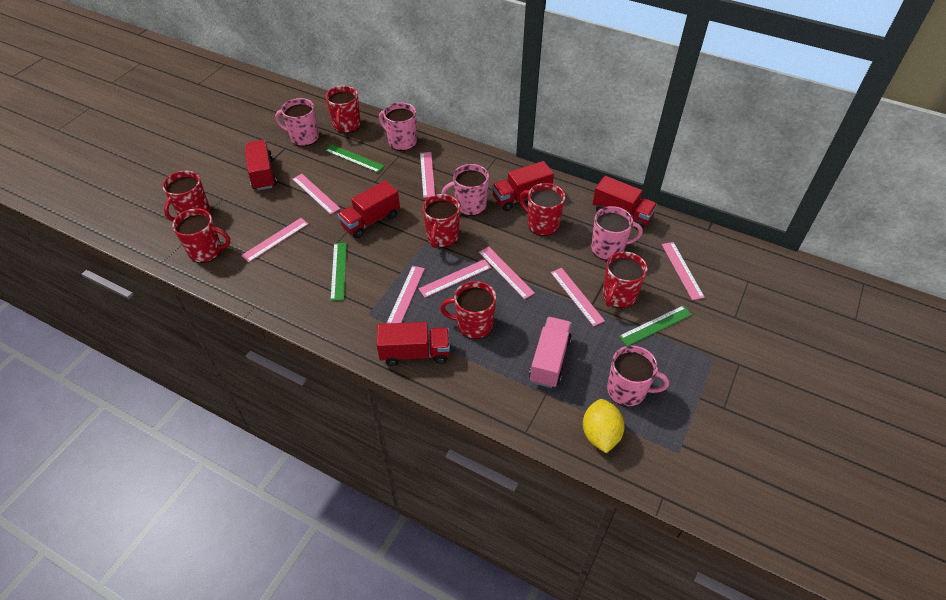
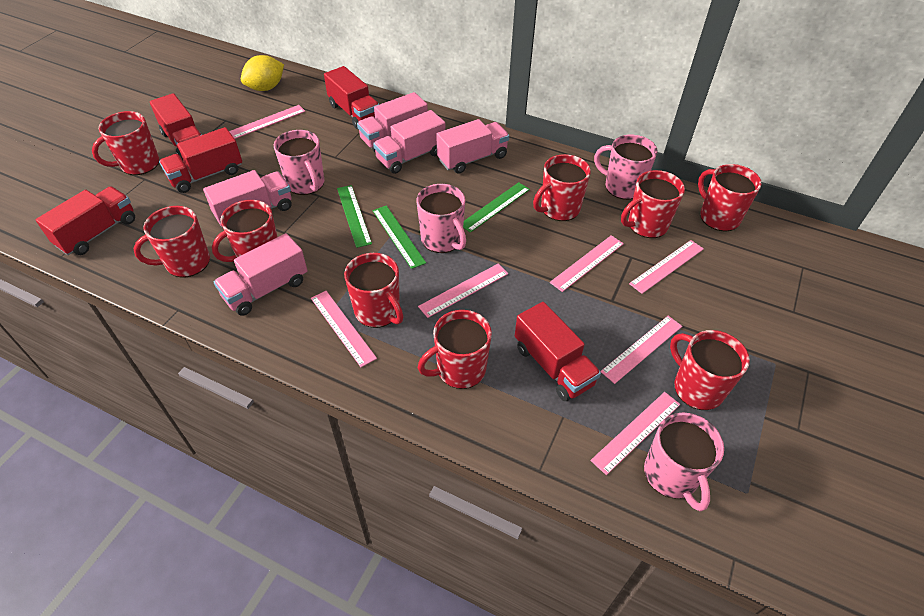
pink mug: 5 -> 4
pink ruler: 8 -> 7
pink truck: 1 -> 5
red mug: 7 -> 9

